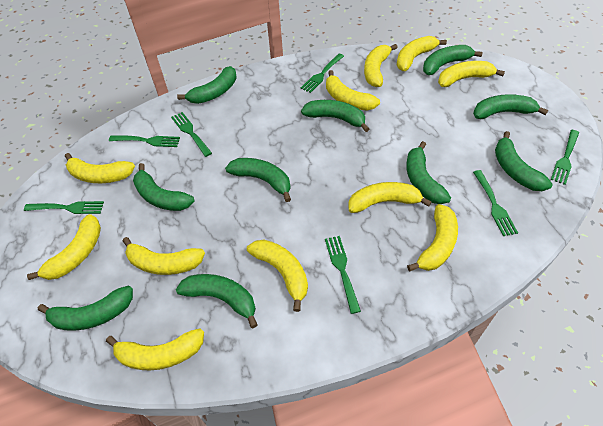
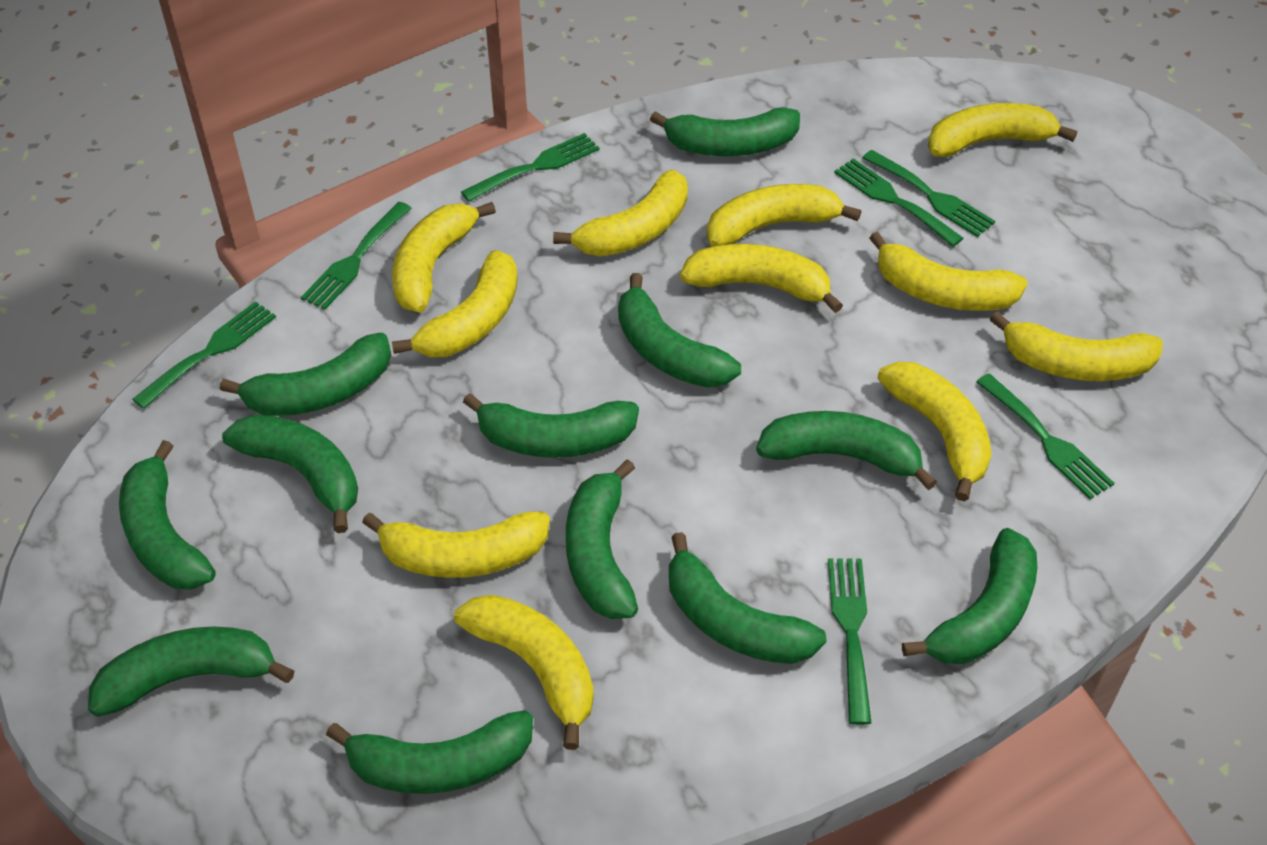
green banana: 10 -> 12

